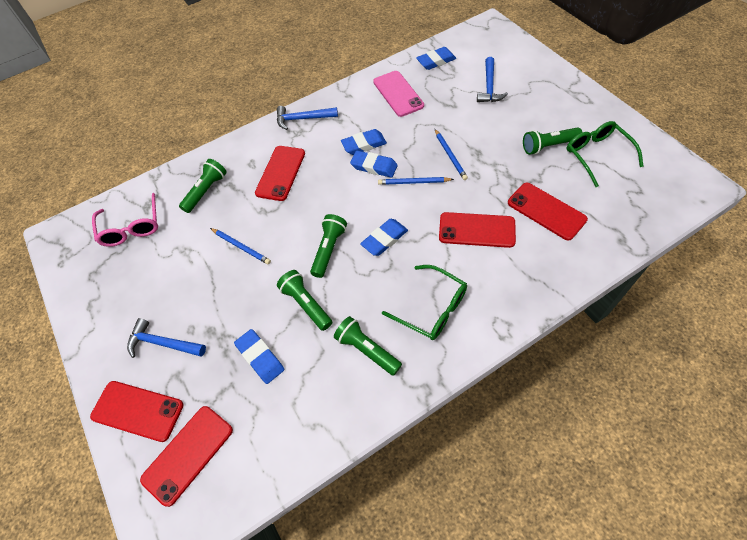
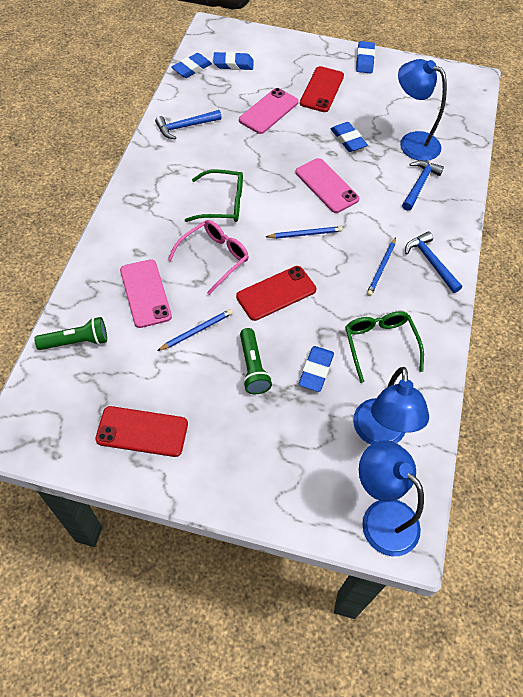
blue lamp: 0 -> 3
green flashlight: 5 -> 2
pink phone: 1 -> 3
red phone: 5 -> 3

